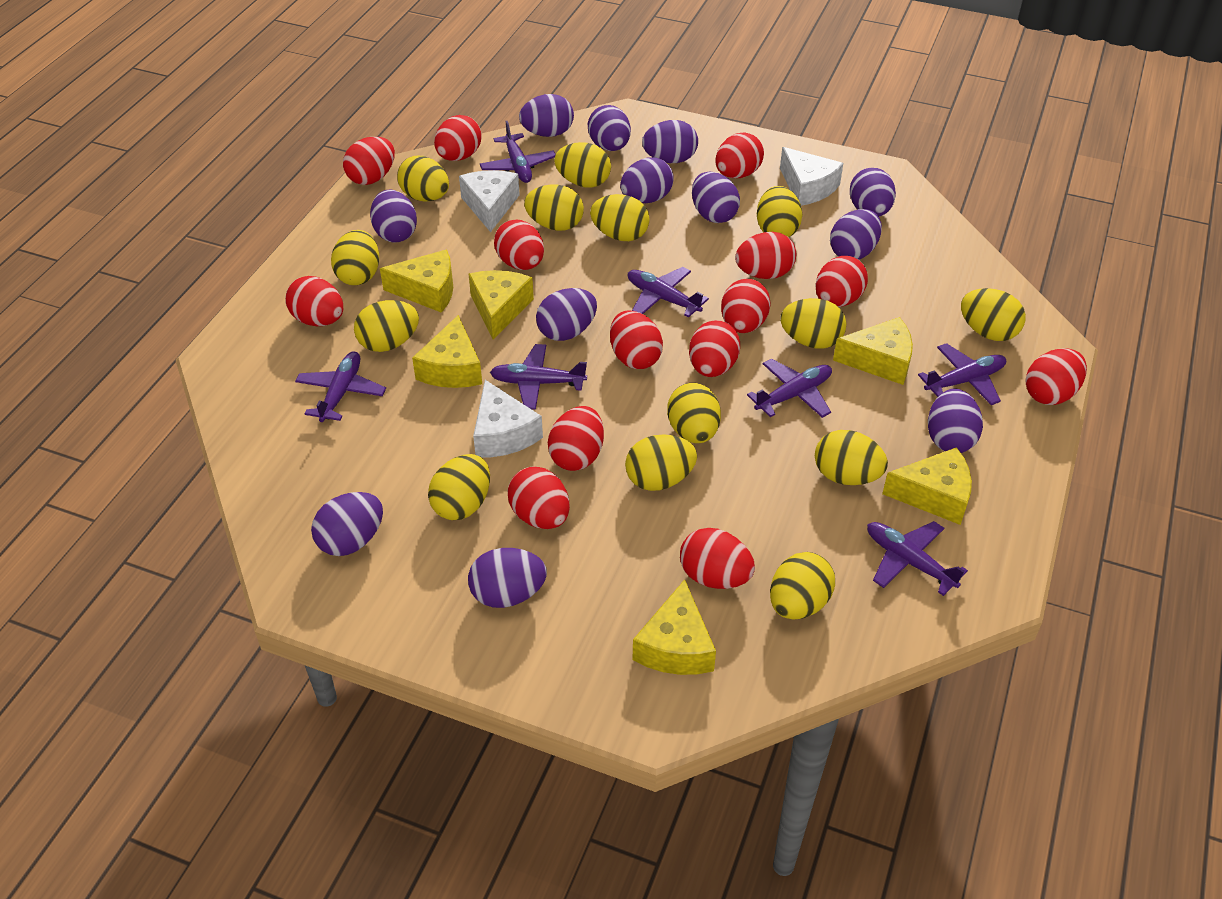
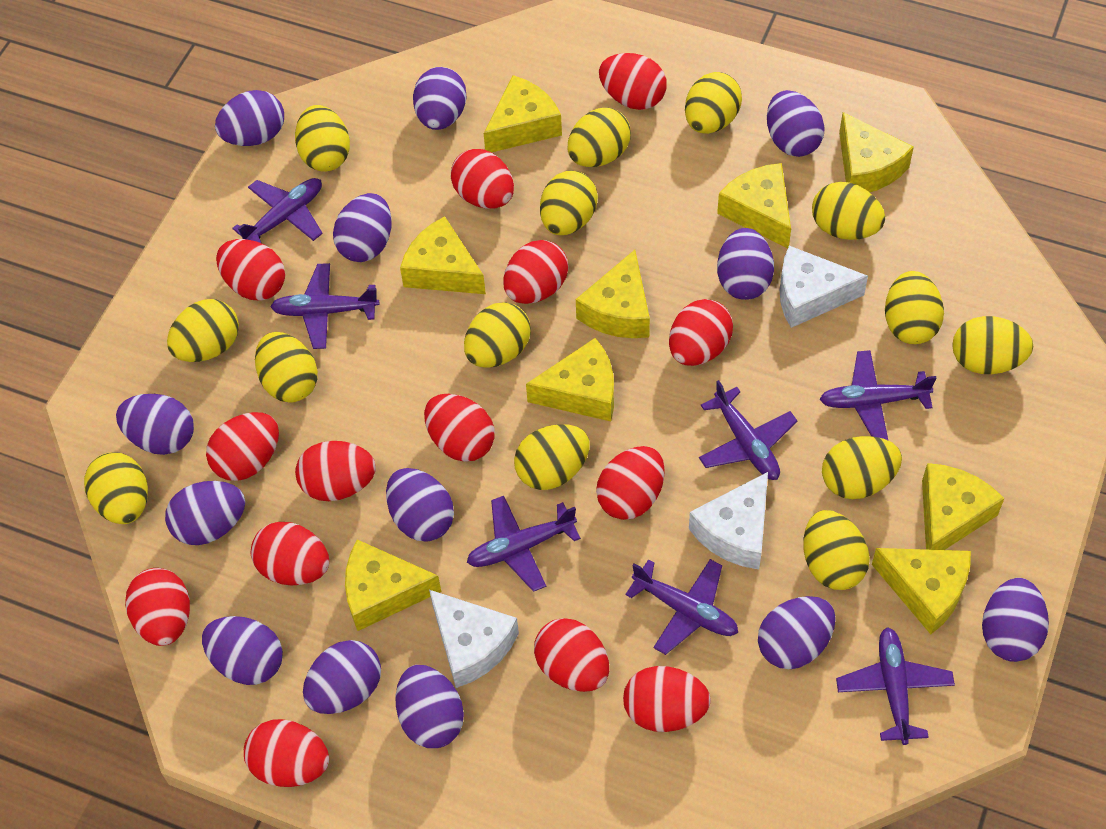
purple egg: 12 -> 13
yellow cheese: 6 -> 9

